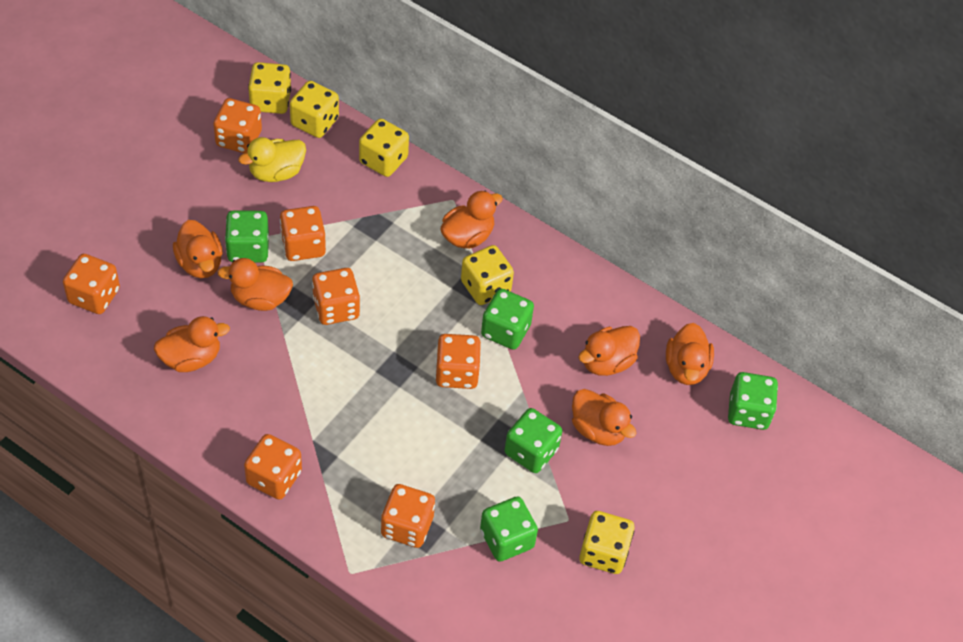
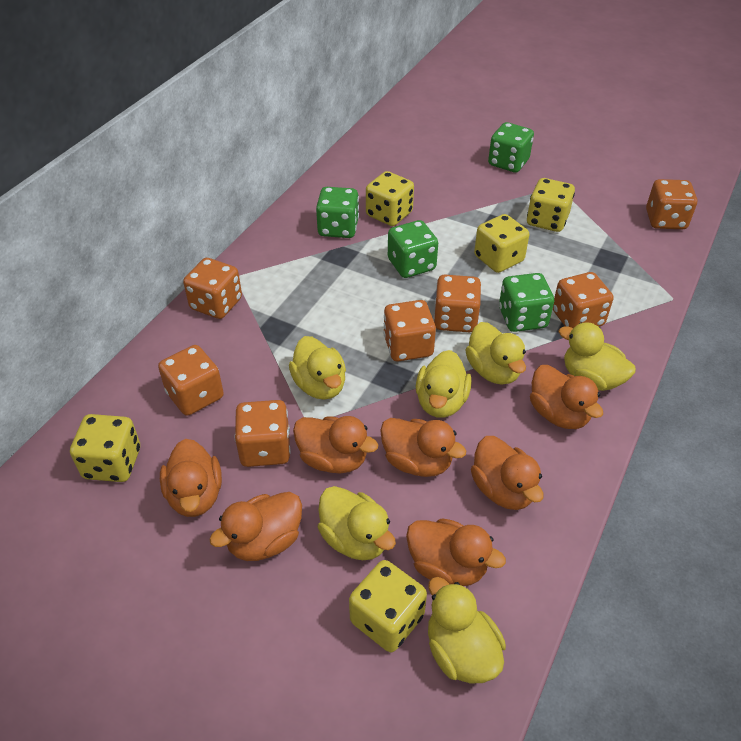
green dice: 5 -> 4
yellow duck: 1 -> 6

